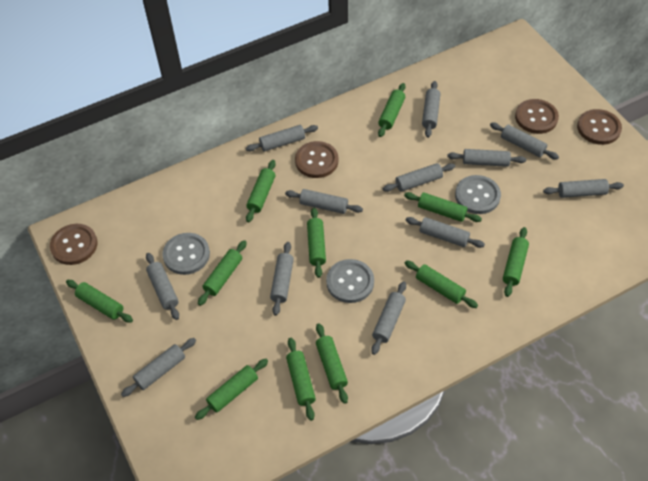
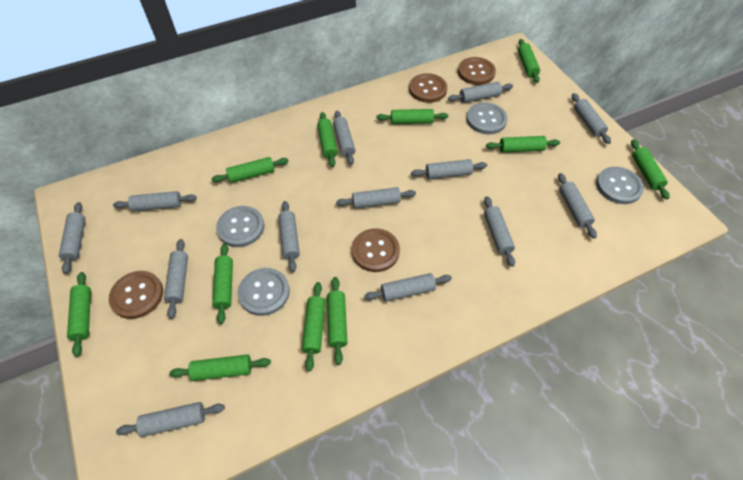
grey button: 3 -> 4
grey rolling pin: 12 -> 13

